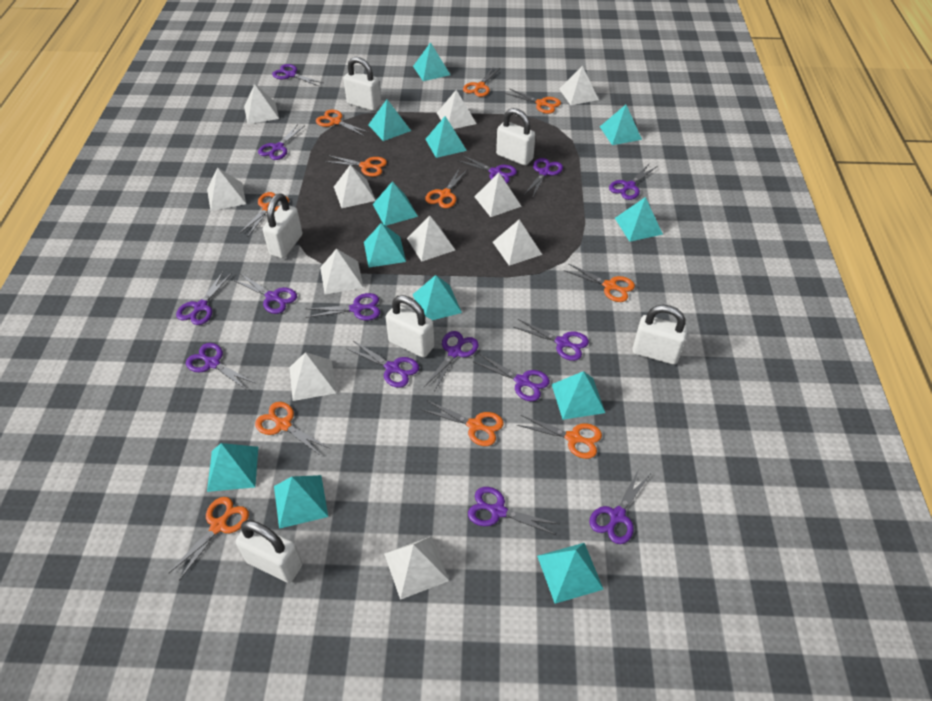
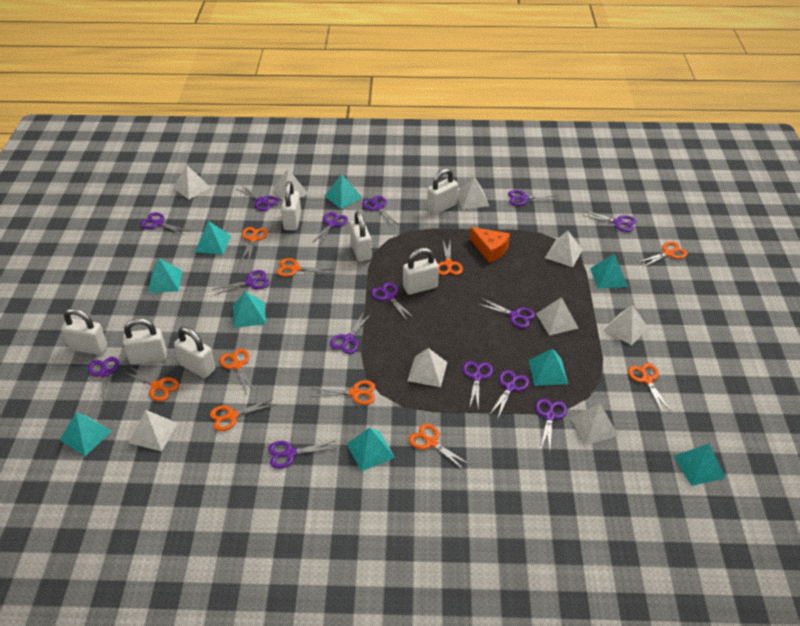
orange cheese: 0 -> 1
orange scissors: 11 -> 10
turquoise pyramid: 12 -> 9
white padlock: 6 -> 7
white pyramid: 11 -> 9

